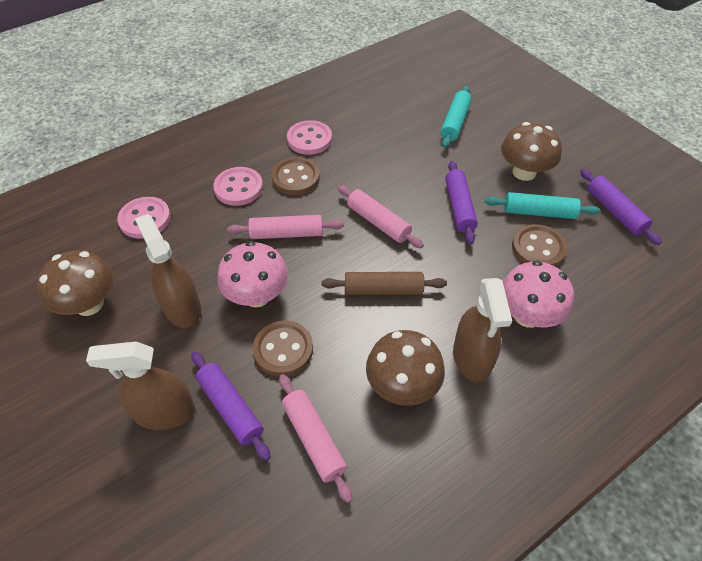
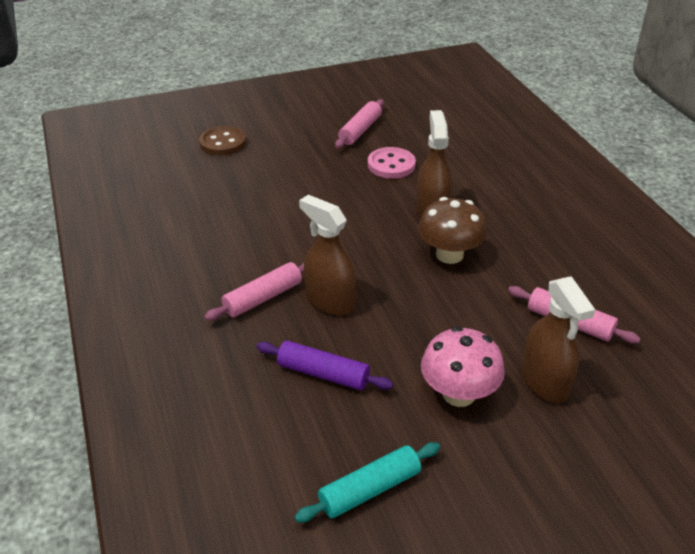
brown button: 3 -> 1
brown mushroom: 3 -> 1
brown rolling pin: 1 -> 0
pink button: 3 -> 1
pink mushroom: 2 -> 1
purple rolling pin: 3 -> 1
turquoise rolling pin: 2 -> 1

